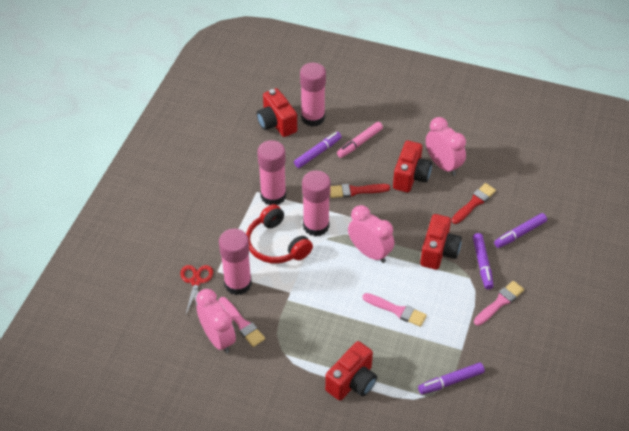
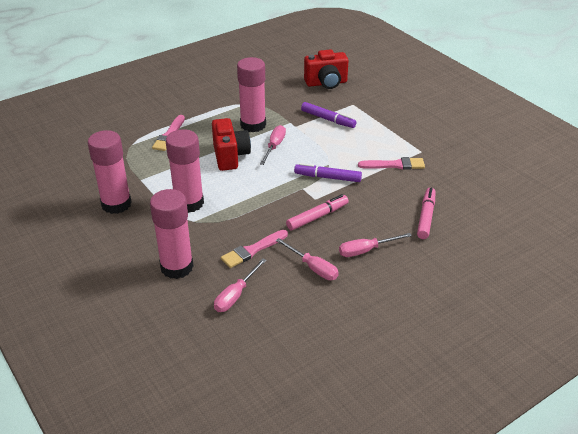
pink clock: 3 -> 0
pink marker: 1 -> 2
pink screwdriver: 0 -> 4
purple marker: 4 -> 2
red brush: 2 -> 0
red camera: 4 -> 2
red headphones: 1 -> 0
red scissors: 1 -> 0

